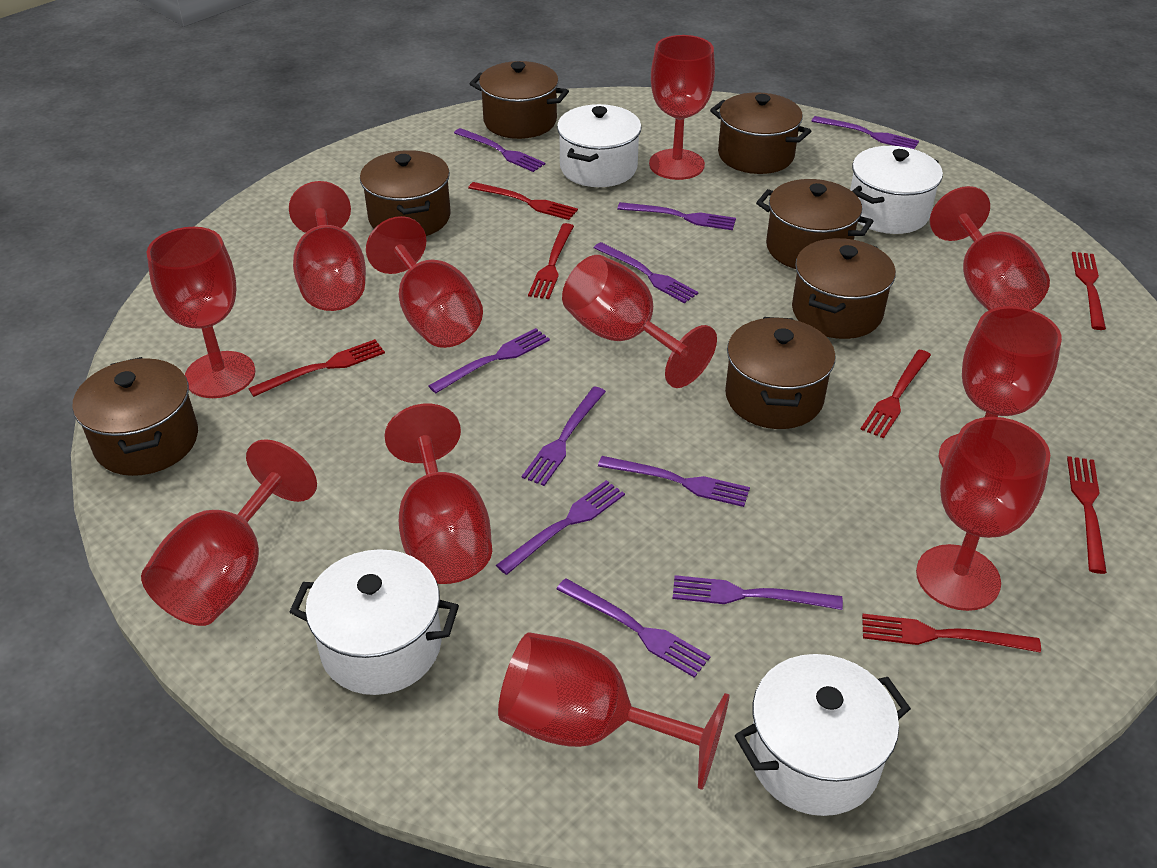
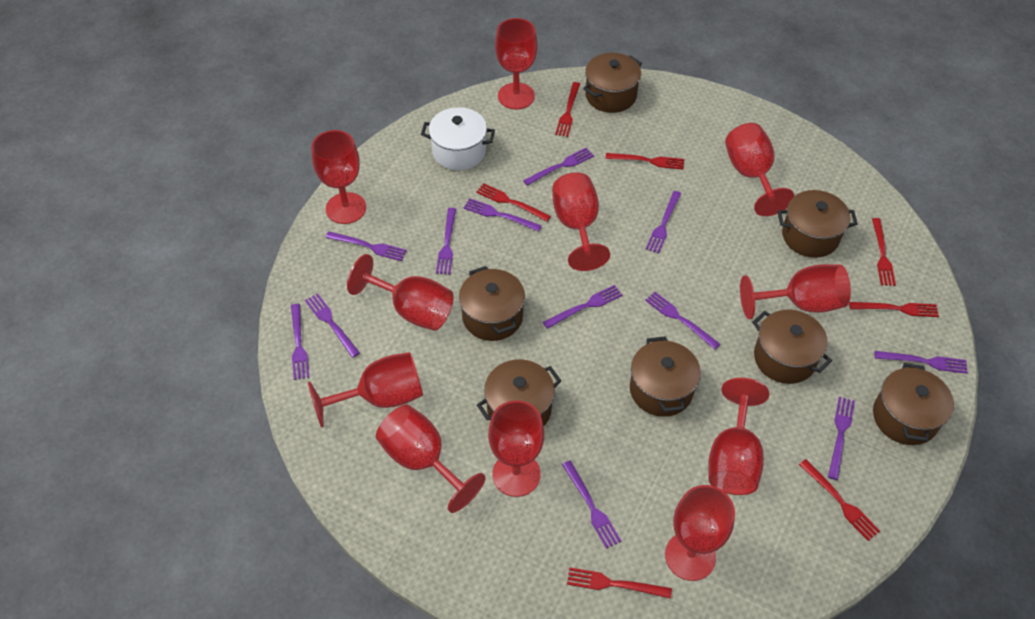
purple fork: 10 -> 12
white pot: 4 -> 1

